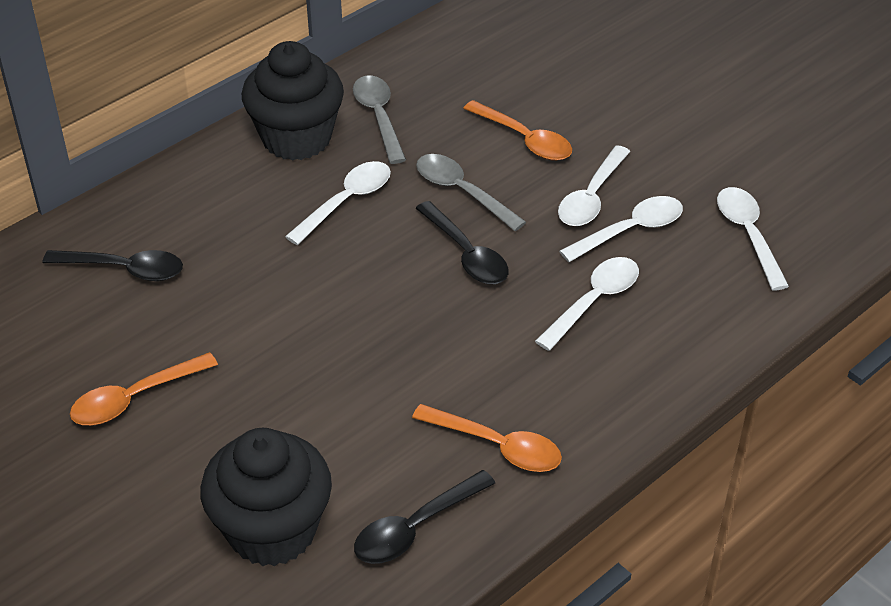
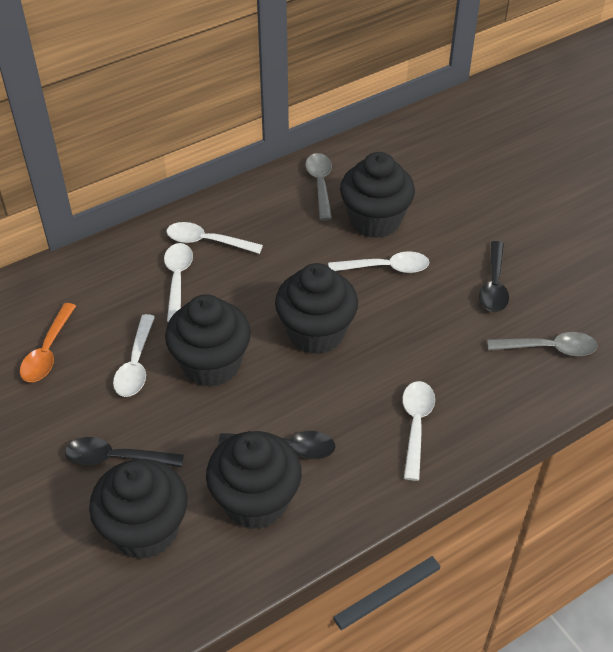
black cupcake: 2 -> 5
orange spoon: 3 -> 1

